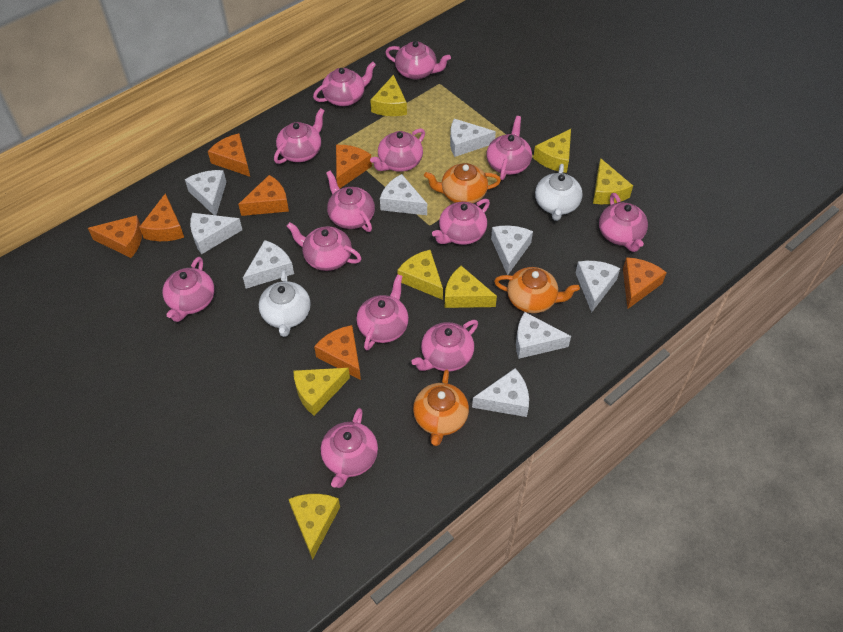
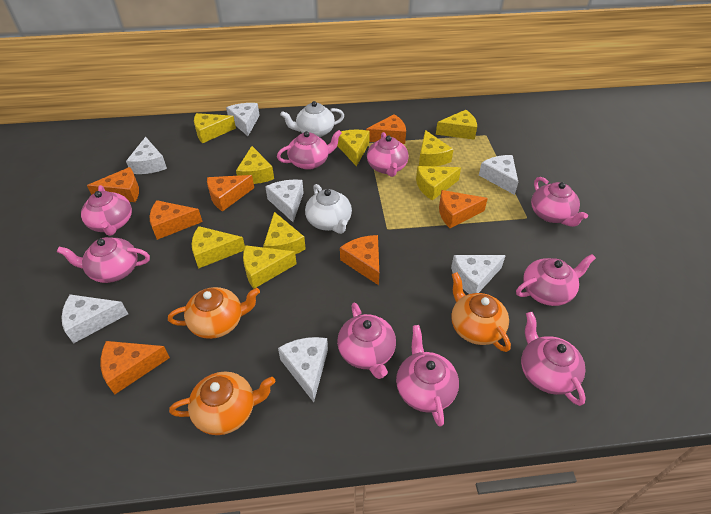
pink teapot: 13 -> 9
white cheese: 9 -> 7
yellow cheese: 7 -> 9

